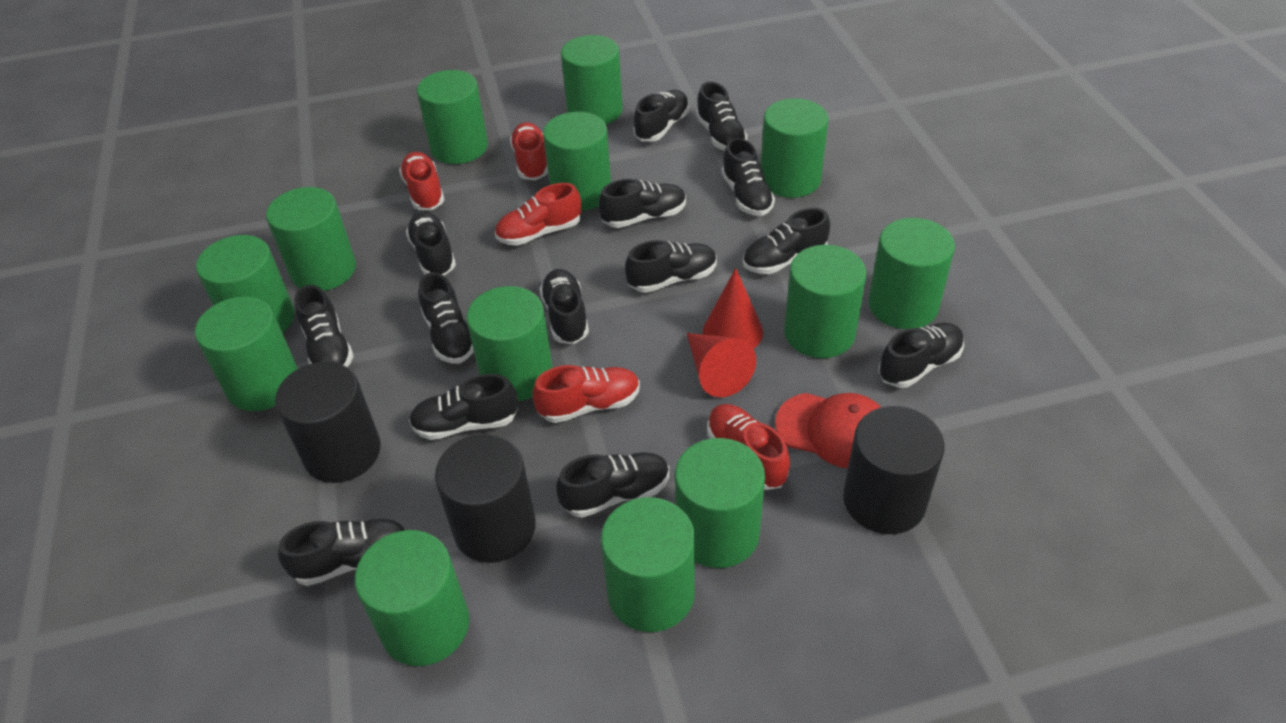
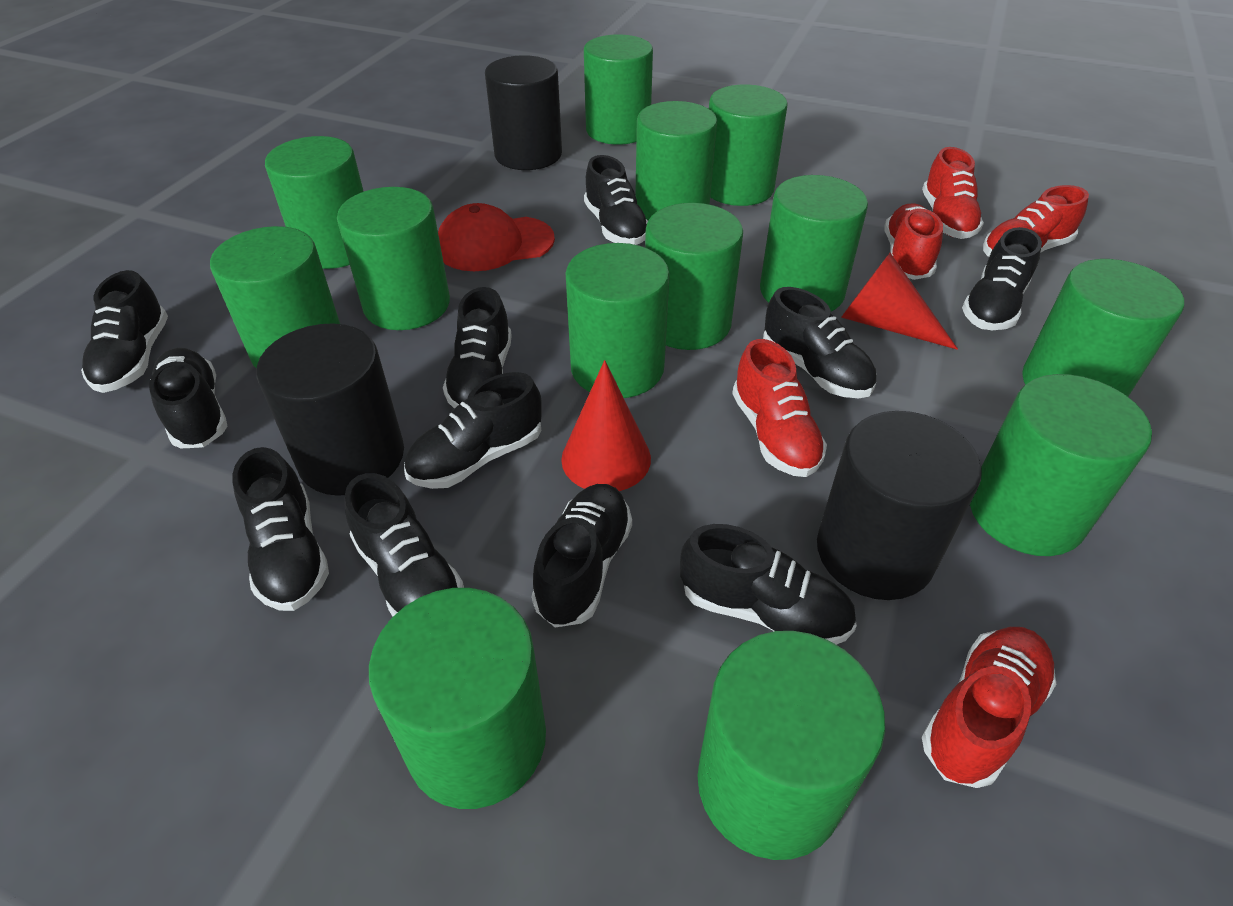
black shoe: 14 -> 11

